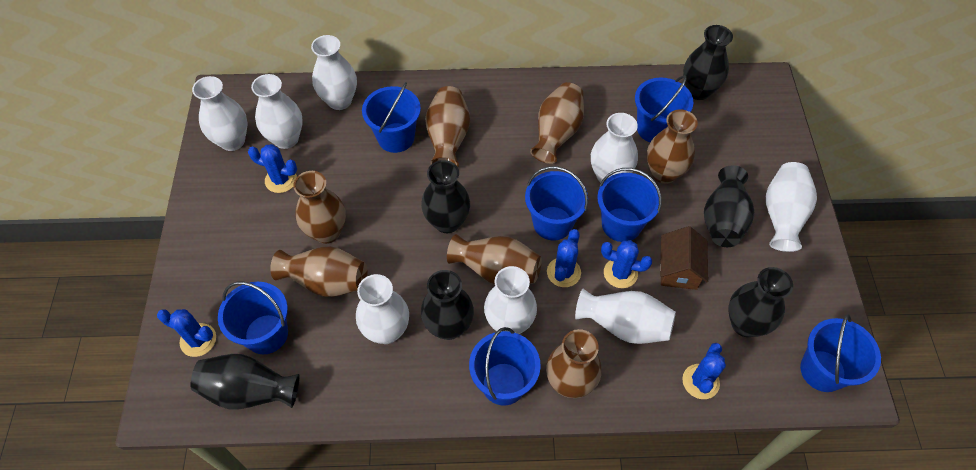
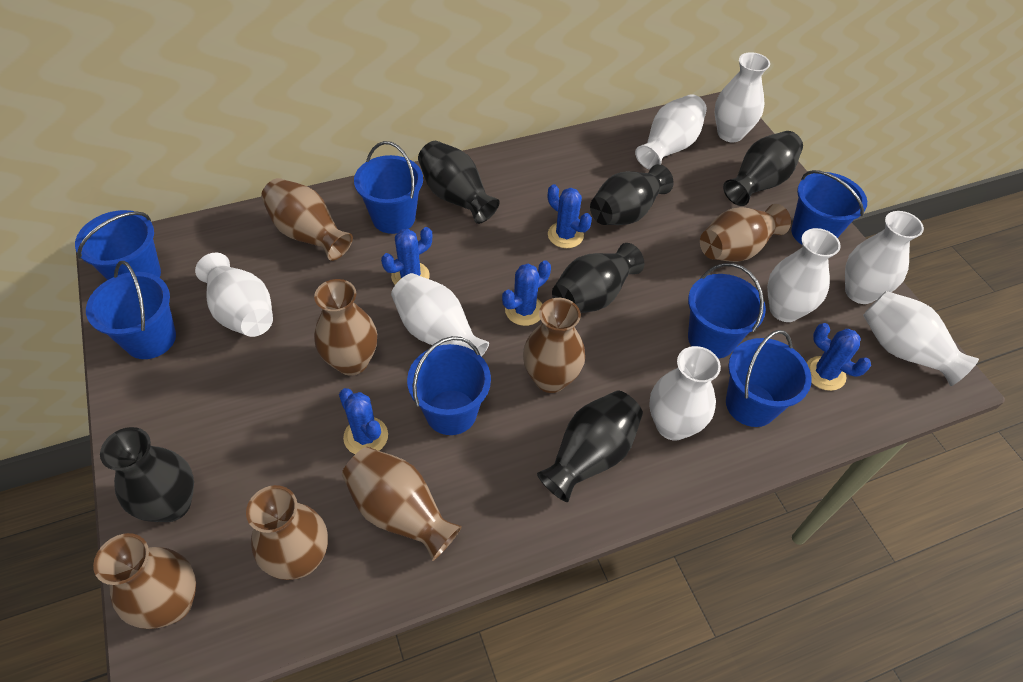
brown house: 1 -> 0

